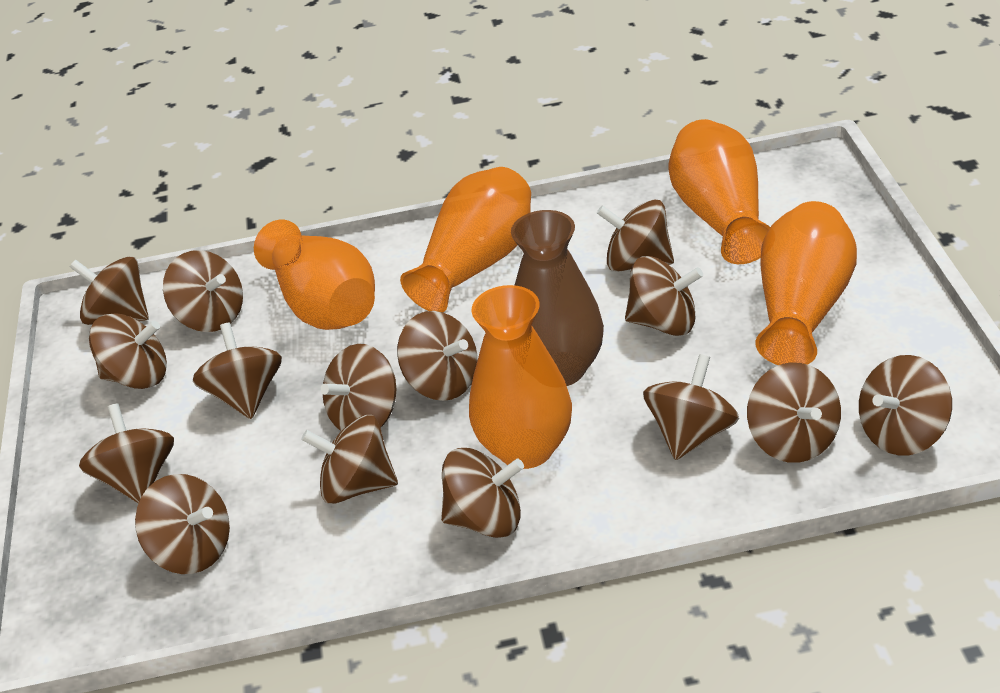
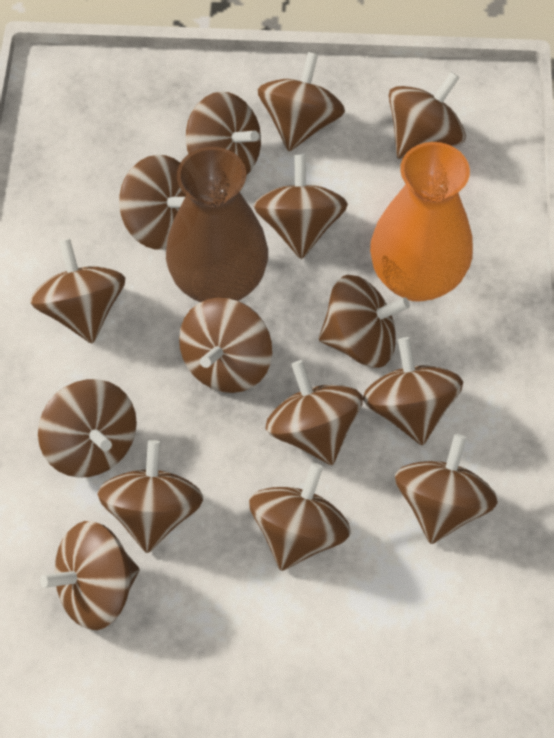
orange vase: 5 -> 1

